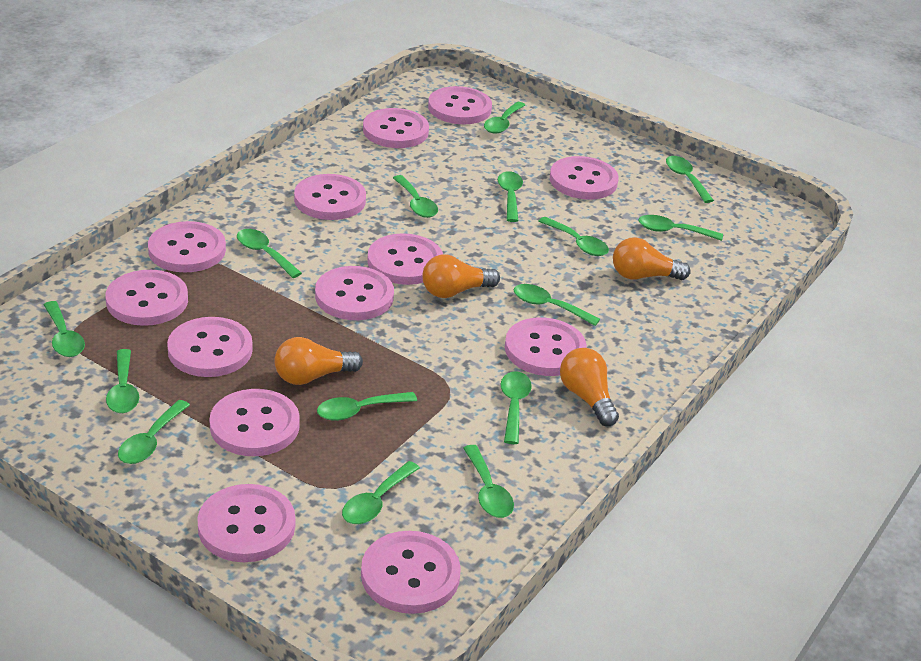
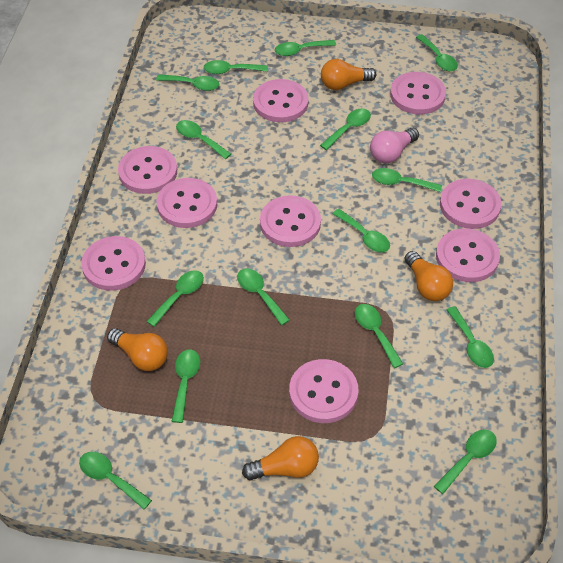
pink button: 13 -> 9
pink light bulb: 0 -> 1

